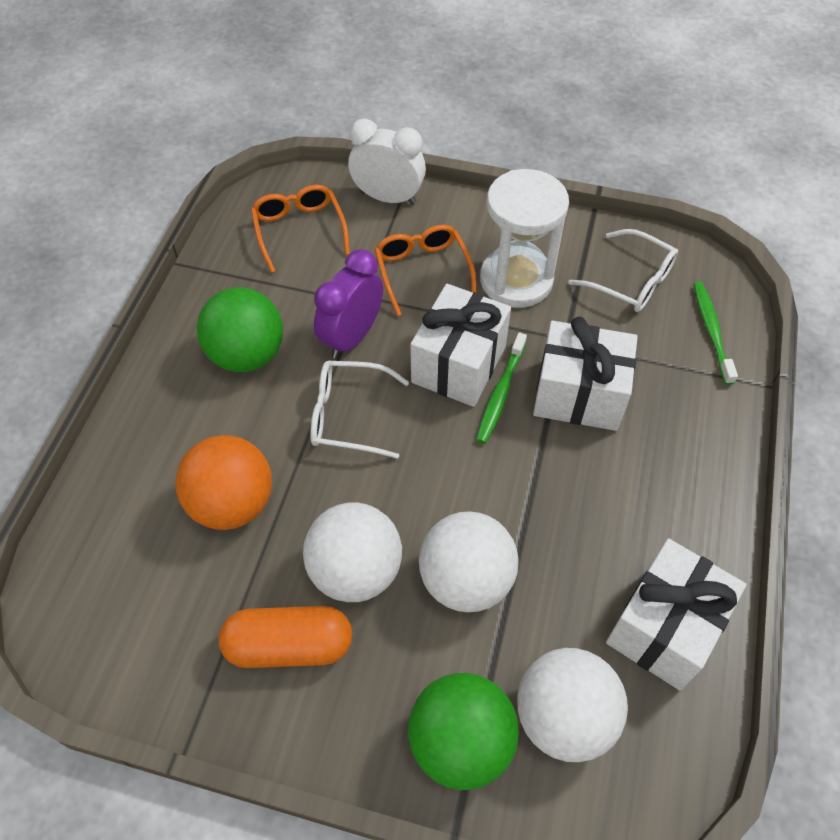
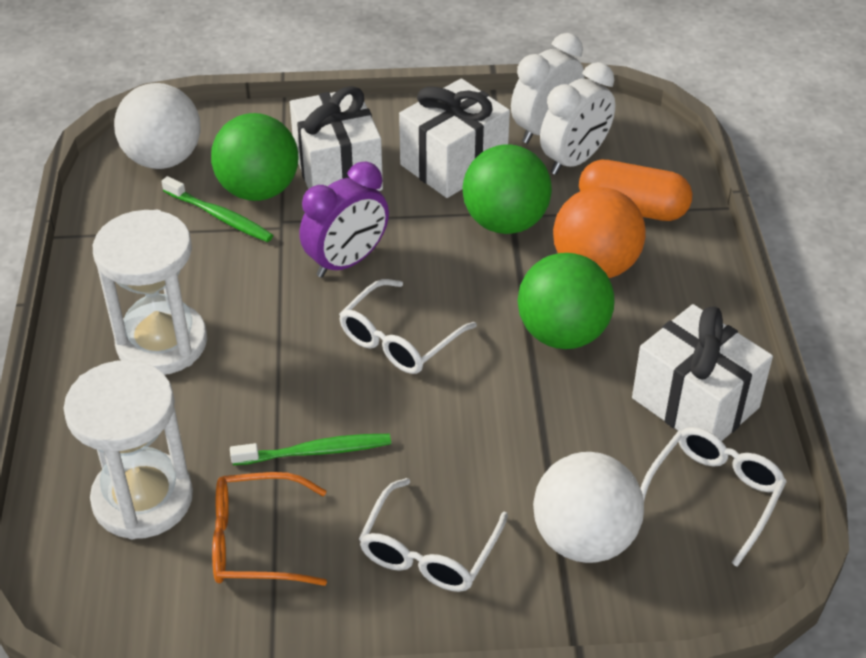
green ball: 2 -> 3
orange glasses: 2 -> 1
white ball: 3 -> 2
white clock: 1 -> 2
white glasses: 2 -> 3
white hourglass: 1 -> 2

